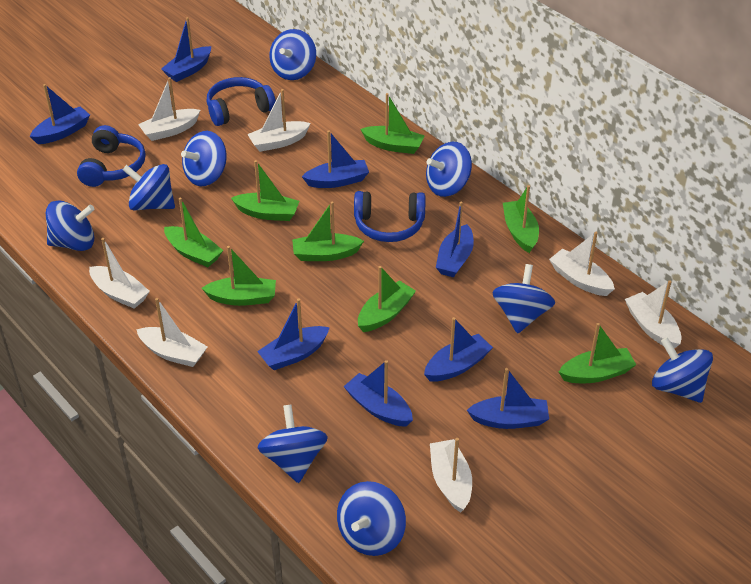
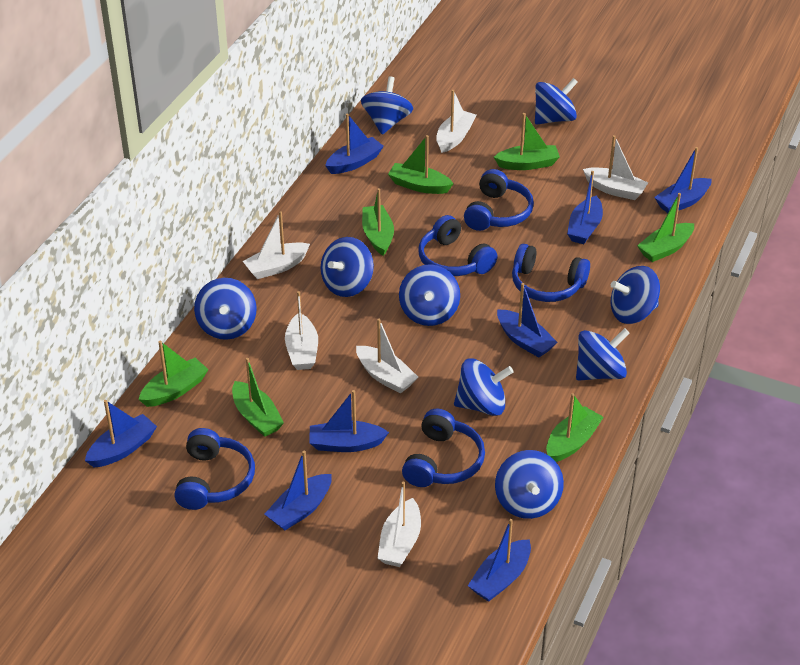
blue headphones: 3 -> 5
green boat: 8 -> 7
white boat: 7 -> 6

